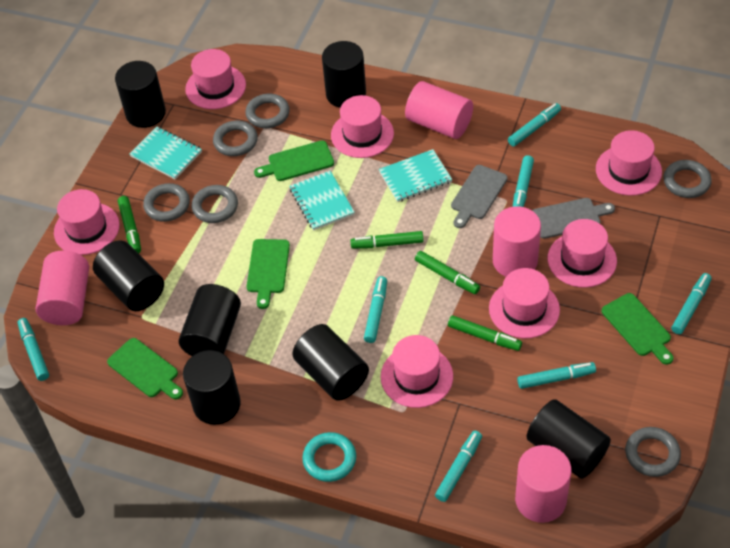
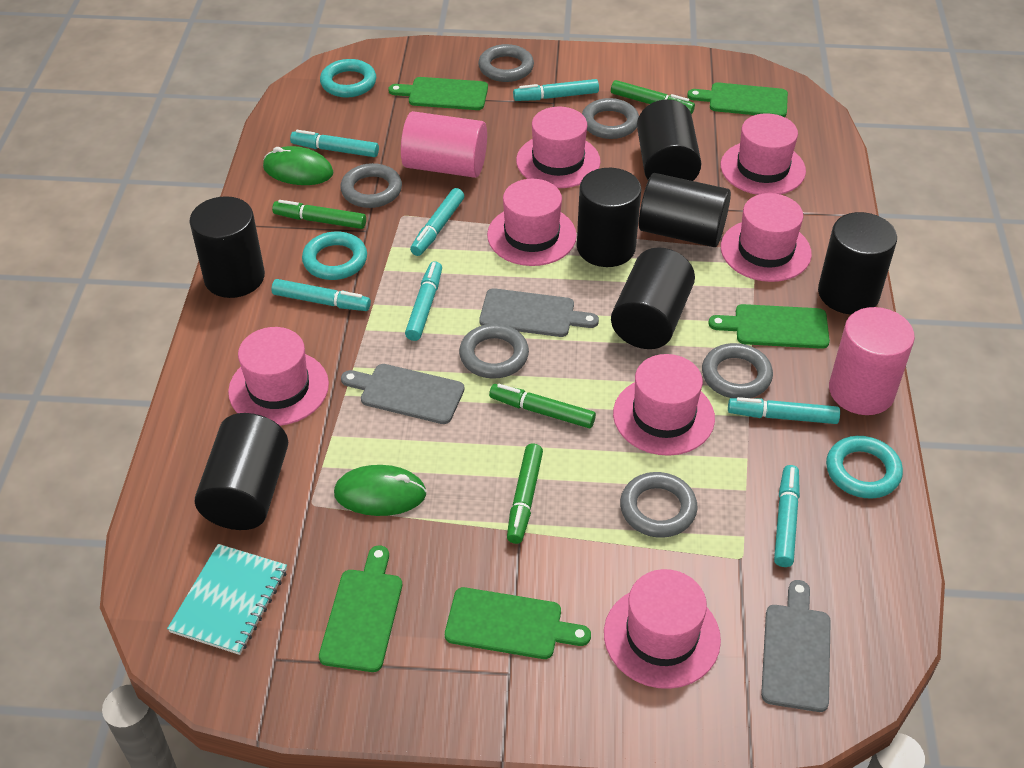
green cutting board: 4 -> 5
green mouse: 0 -> 2
grey cutting board: 2 -> 3
pink cylinder: 4 -> 2
turquoise notebook: 3 -> 1
turquoise ring: 1 -> 3

